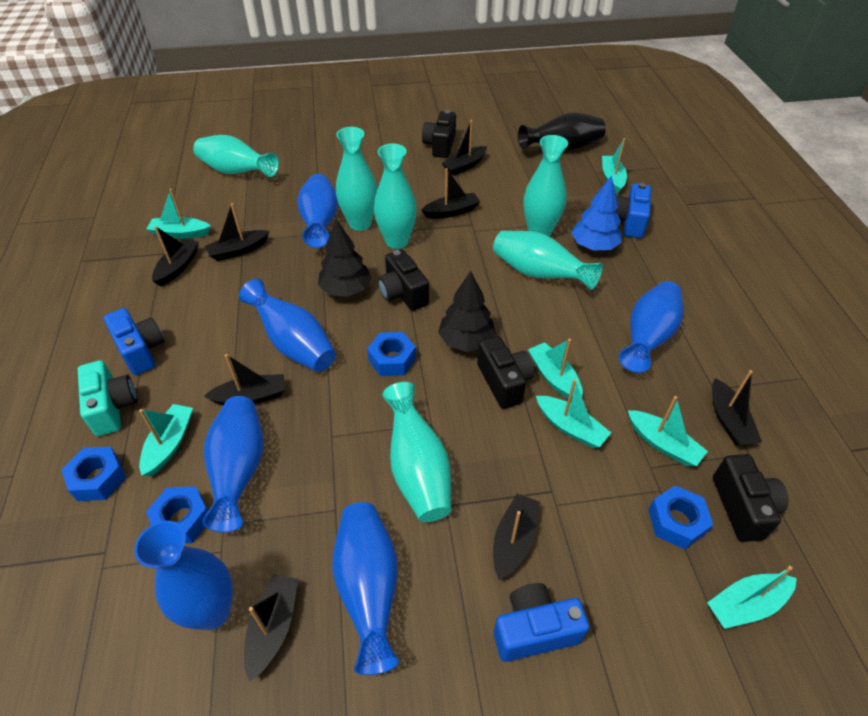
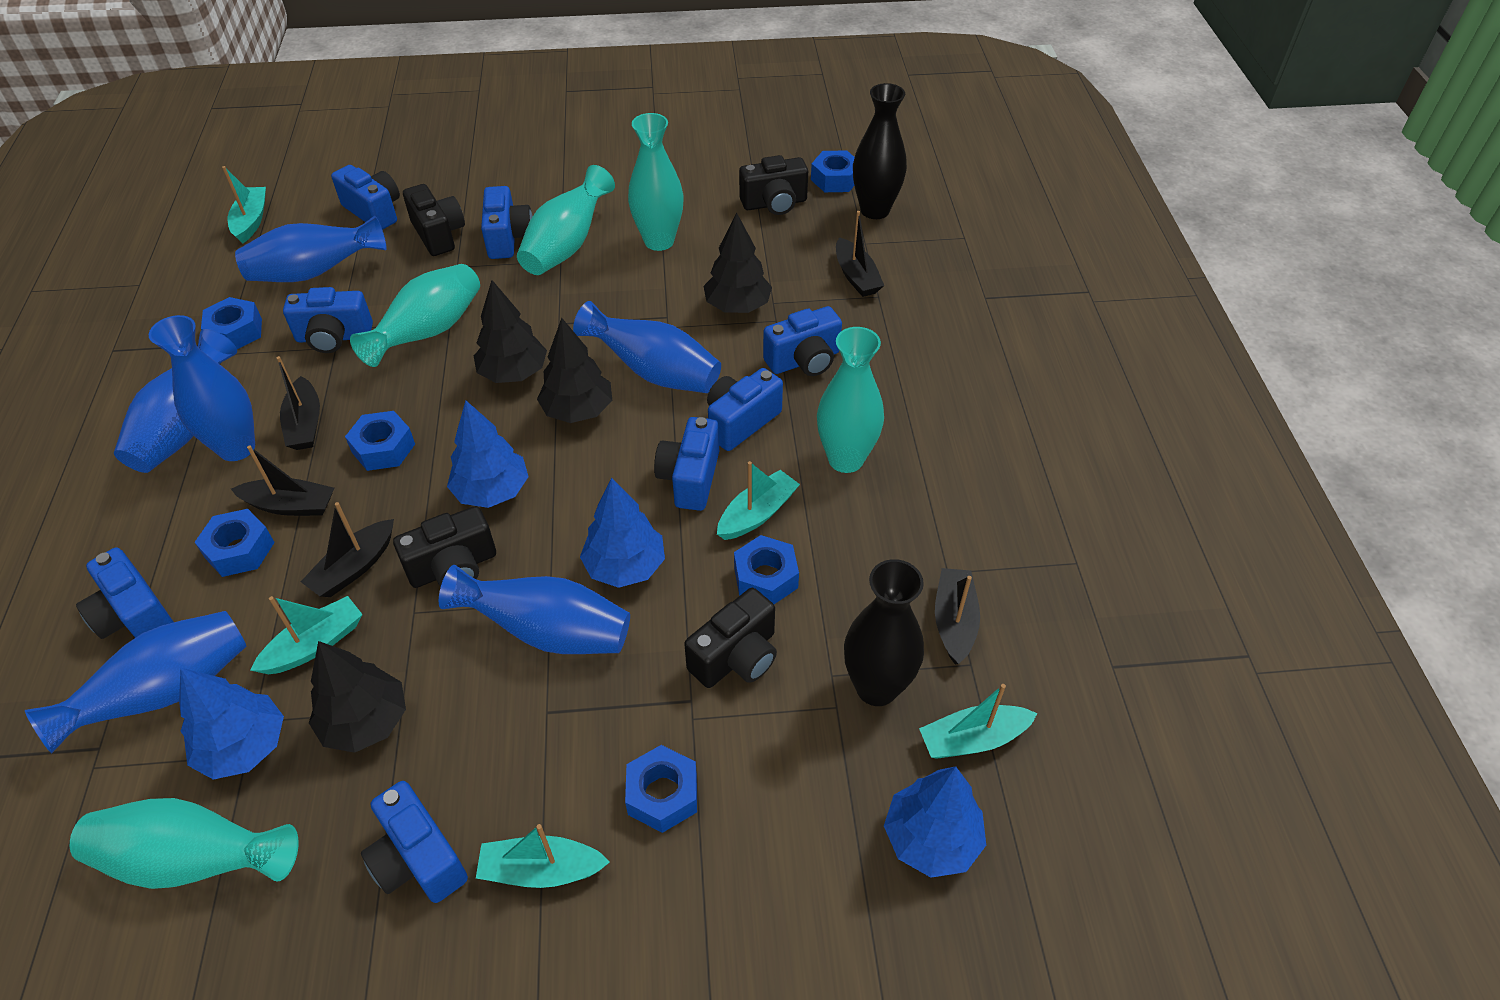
black boat: 8 -> 5
black tree: 2 -> 4
black vase: 1 -> 2
blue camera: 3 -> 8
blue nut: 4 -> 6
blue tree: 1 -> 4
turquoise boat: 7 -> 5
turquoise camera: 1 -> 0
turquoise vase: 6 -> 5

